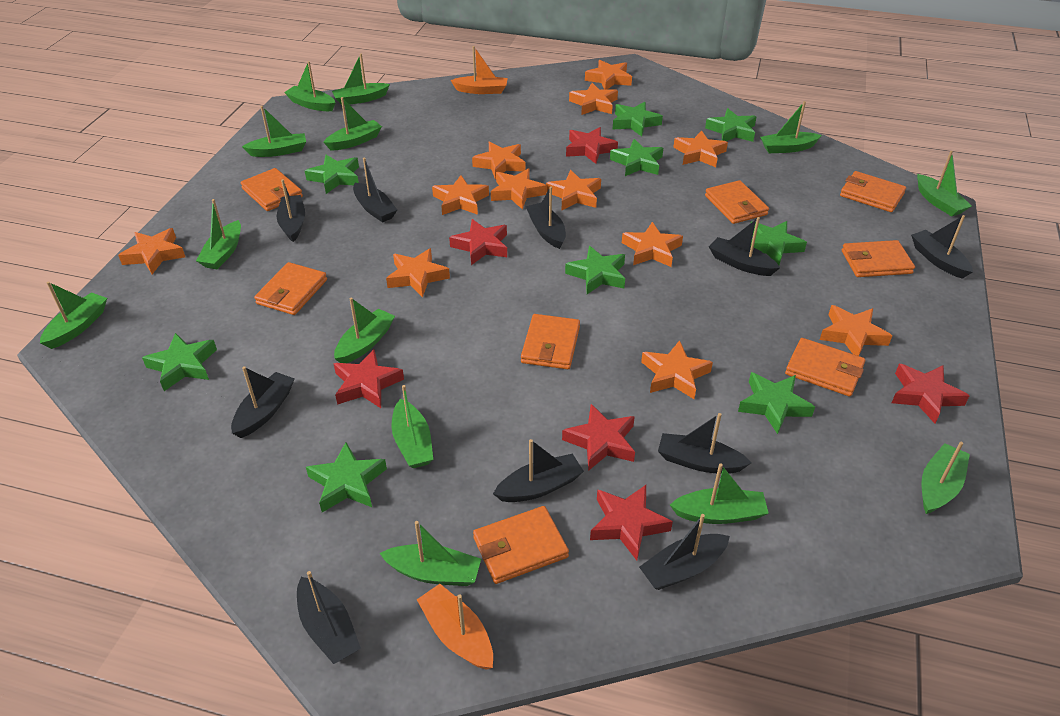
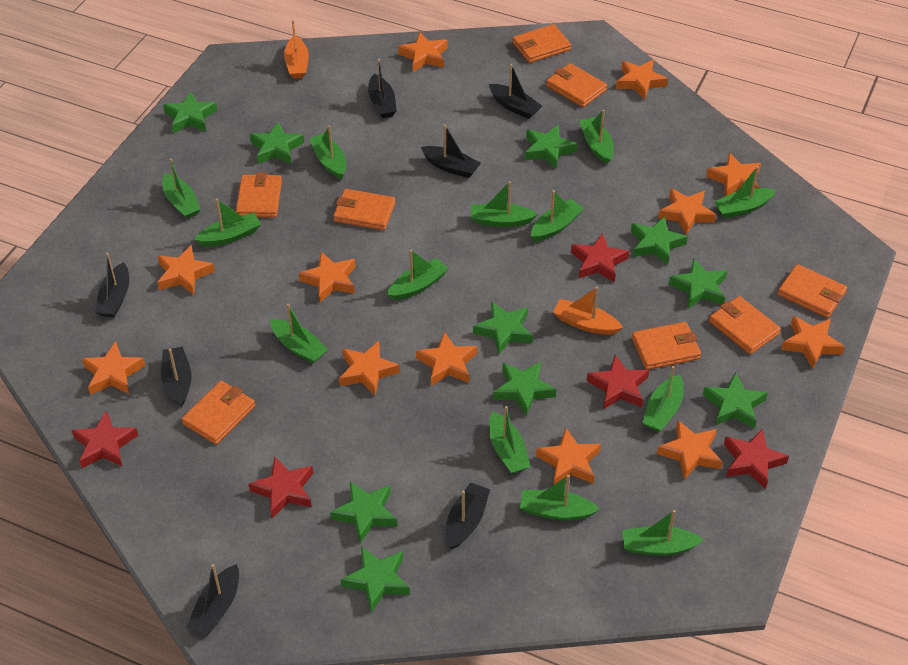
black boat: 10 -> 7
green star: 9 -> 10
red star: 6 -> 5

